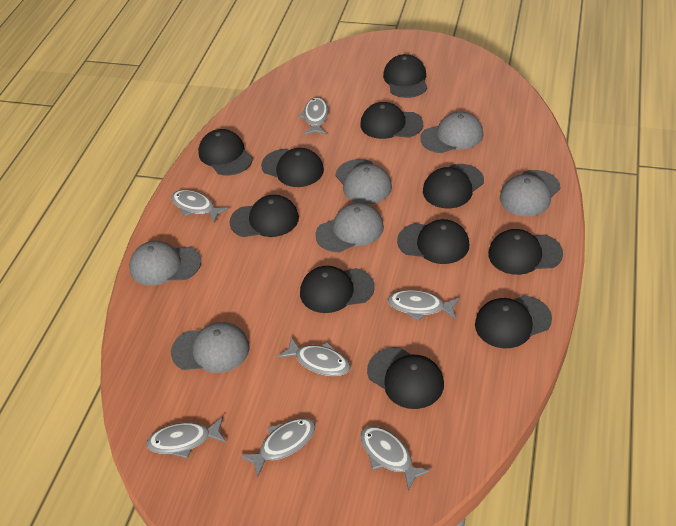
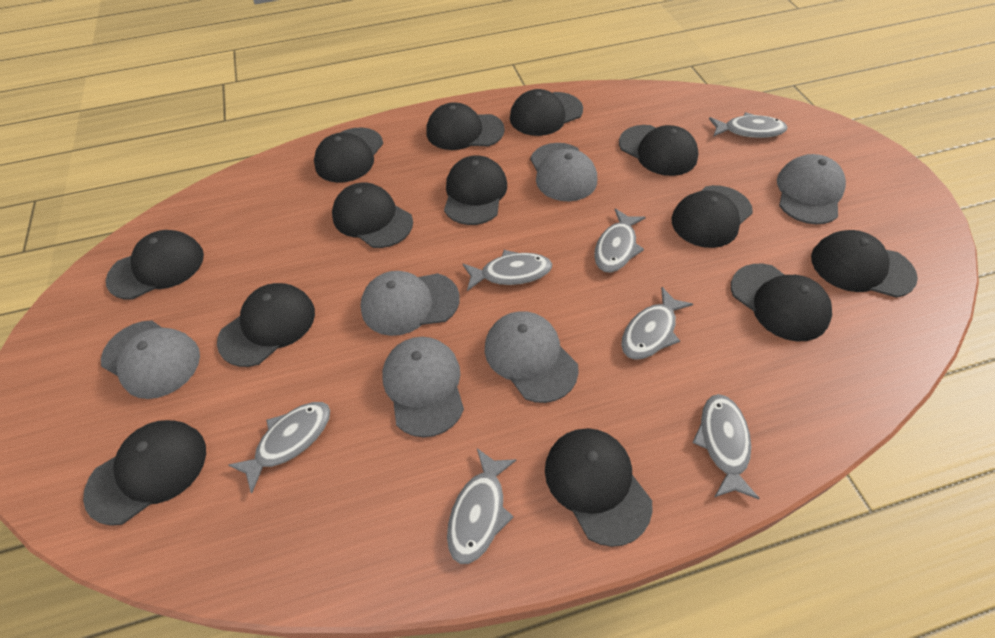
black cap: 11 -> 13

